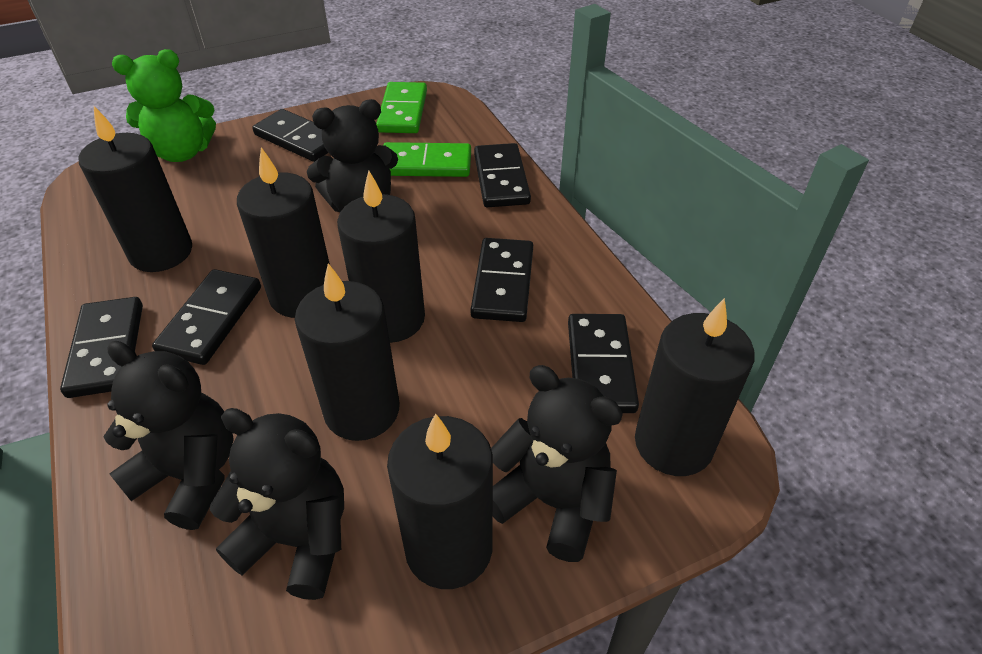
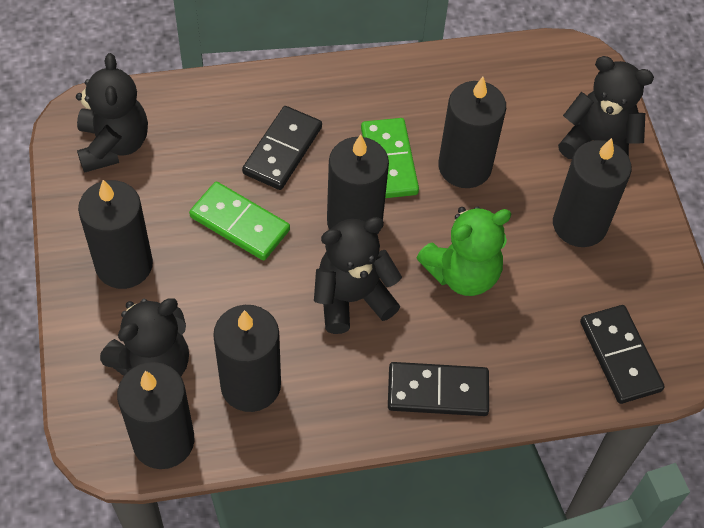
black domino: 6 -> 3

